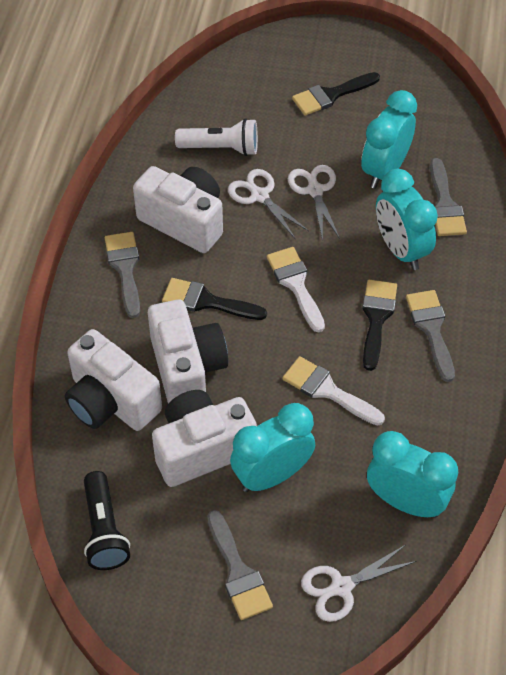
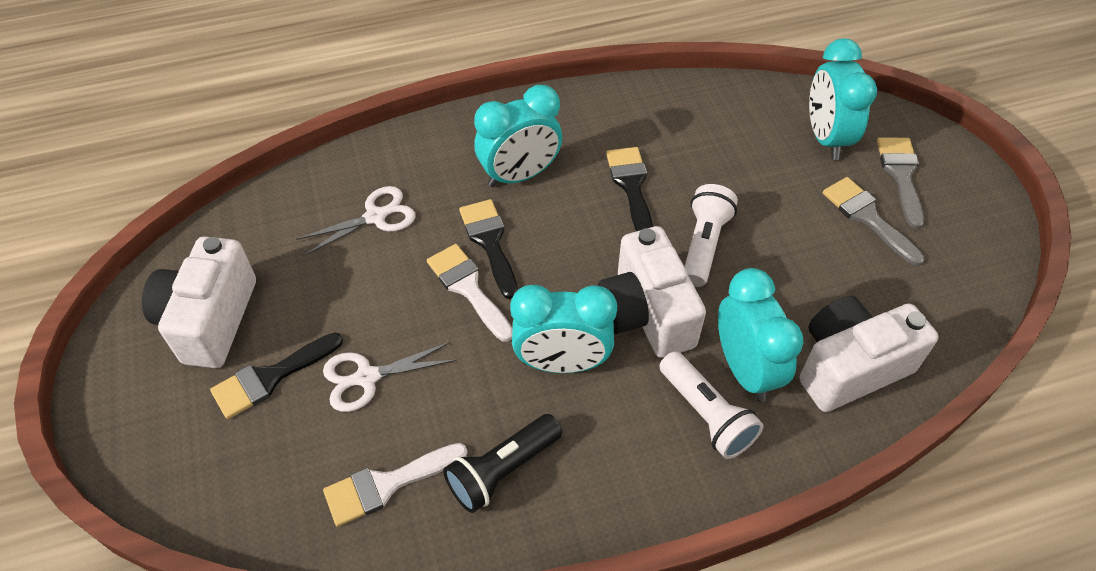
grey brush: 4 -> 2
white camera: 4 -> 3
white flashlight: 1 -> 2
white scissors: 3 -> 2

